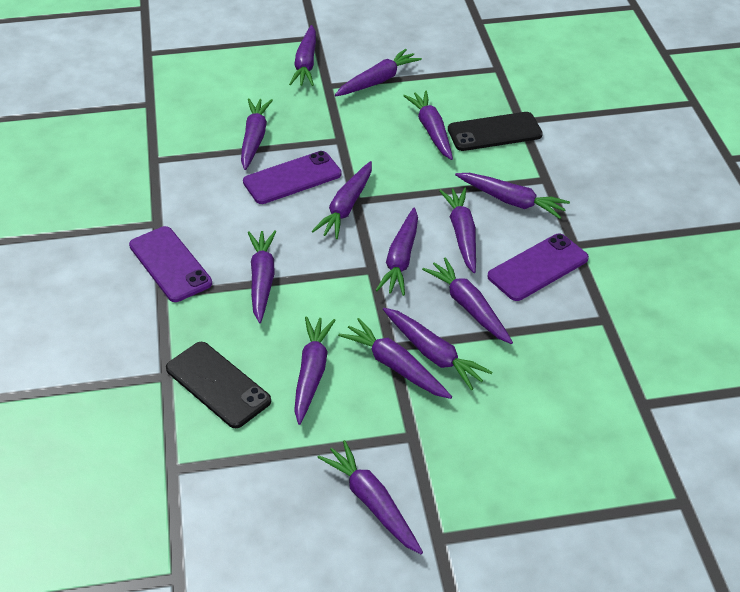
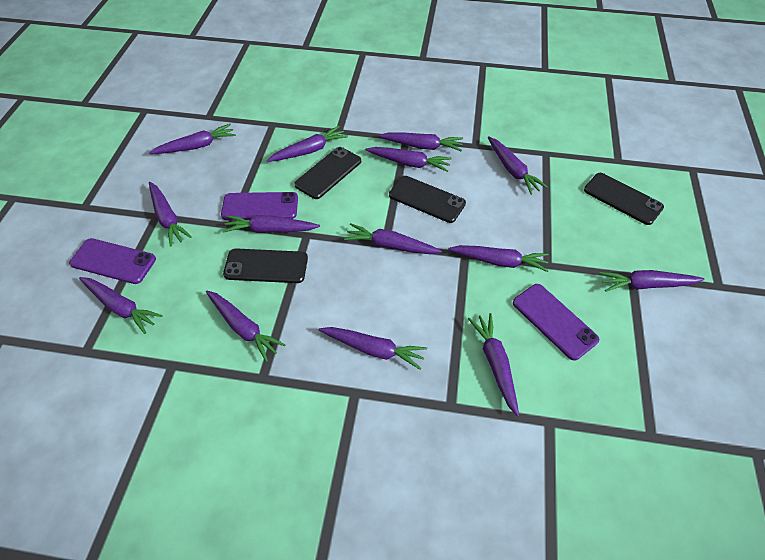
black phone: 2 -> 4

